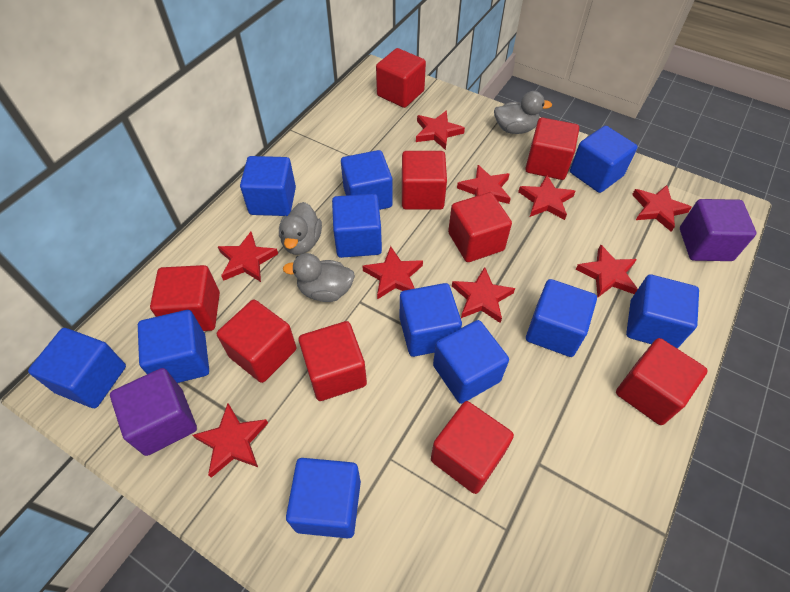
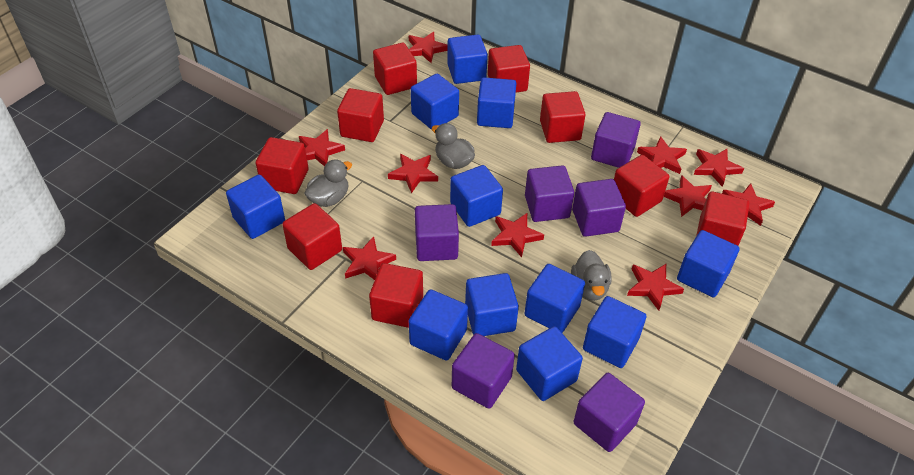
purple cube: 2 -> 6
red star: 9 -> 10

